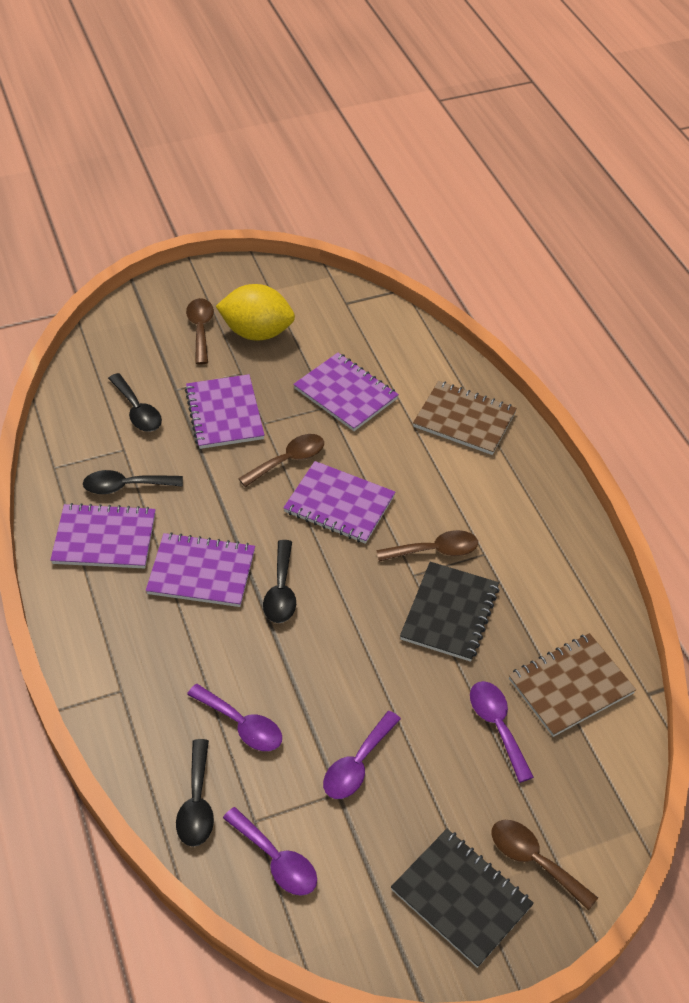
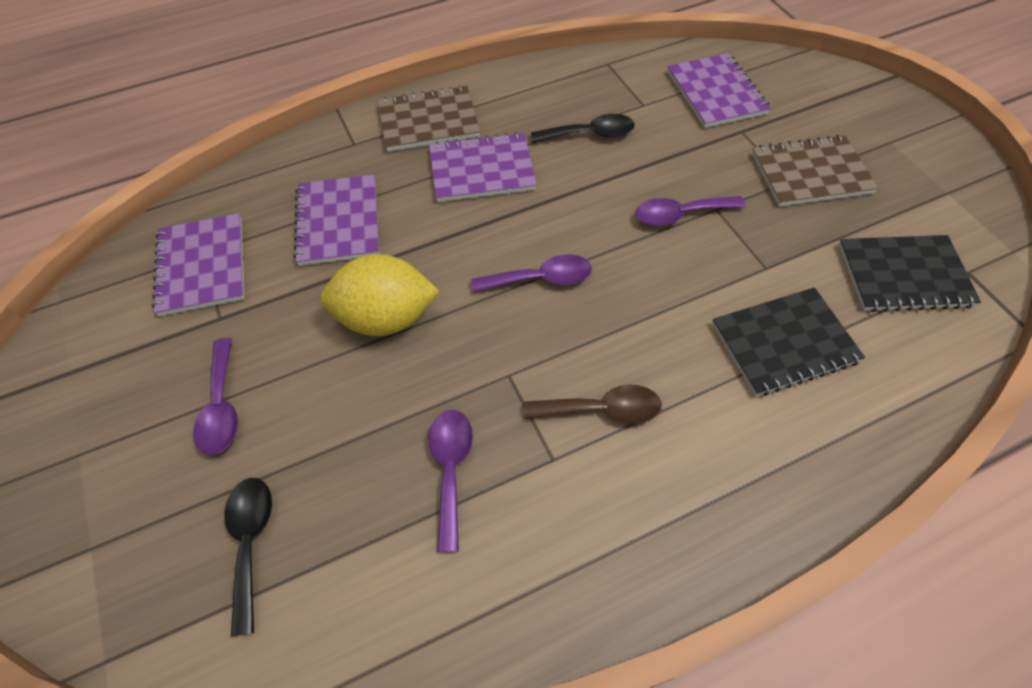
black spoon: 4 -> 2
brown spoon: 4 -> 1
purple notebook: 5 -> 4

